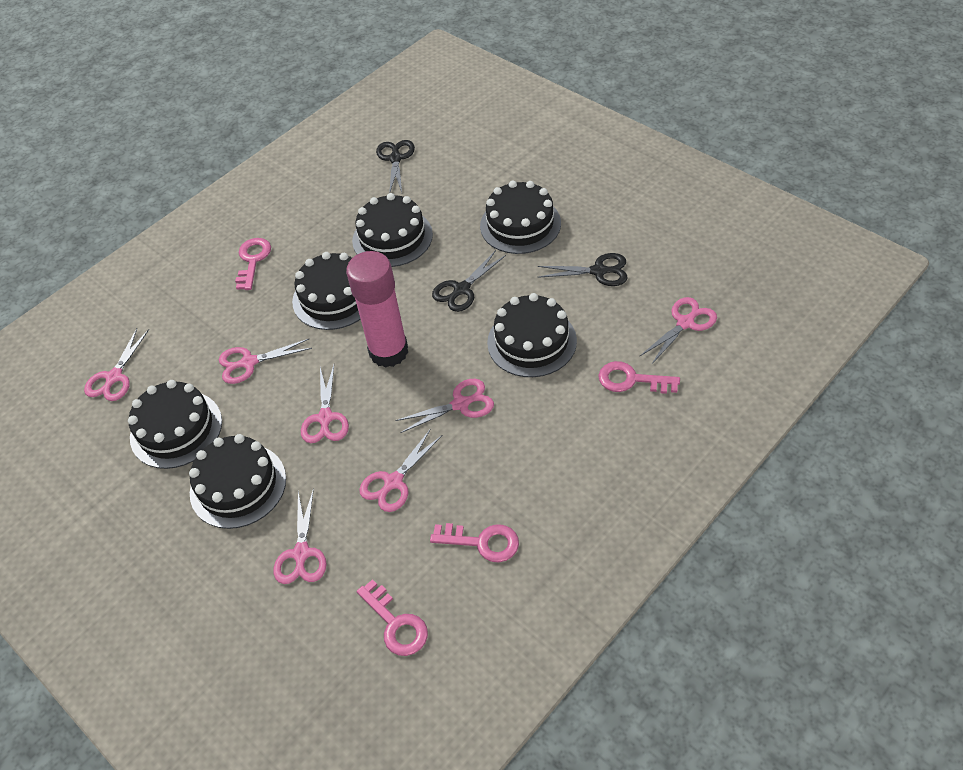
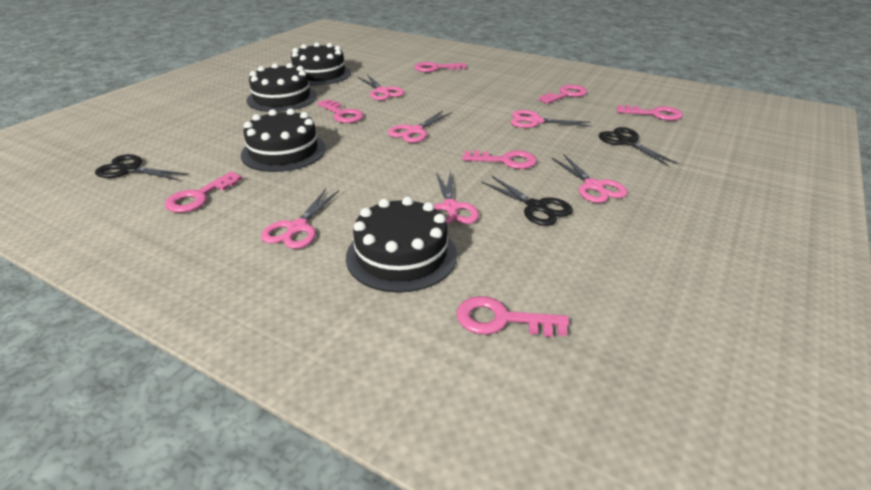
black cake: 6 -> 4
pink glue stick: 1 -> 0
pink key: 4 -> 7
pink scissors: 7 -> 6

